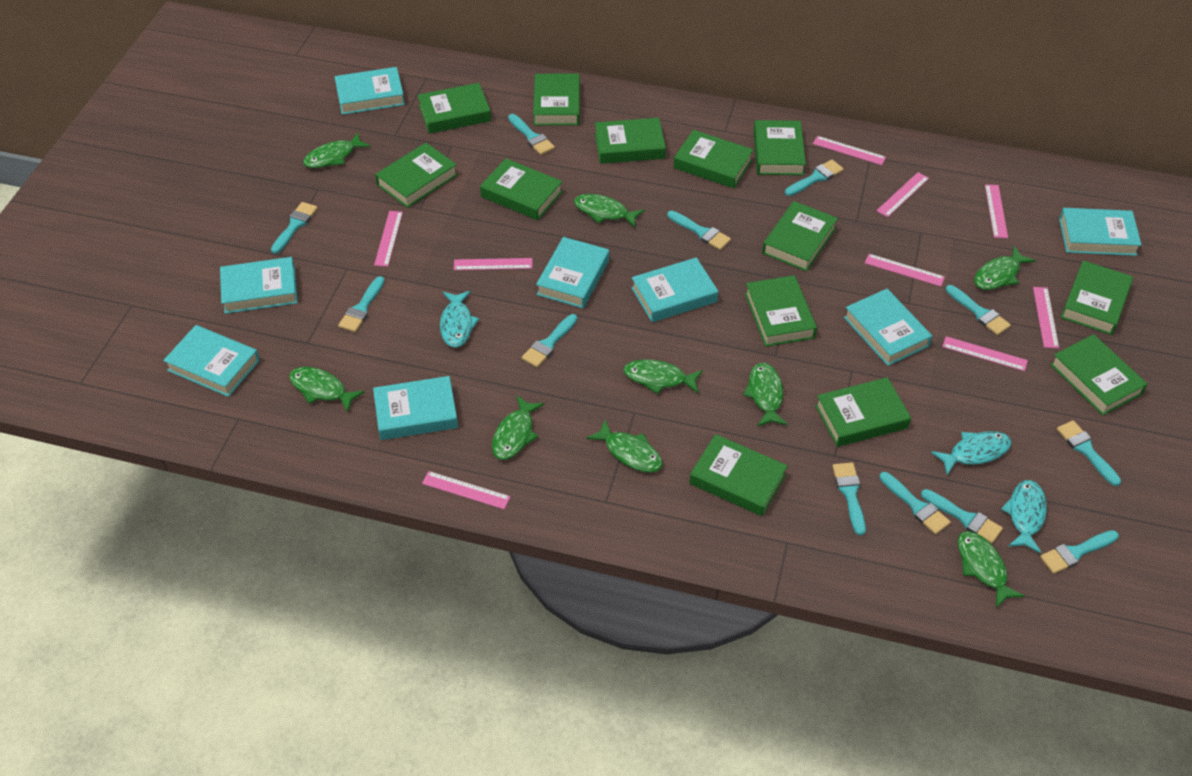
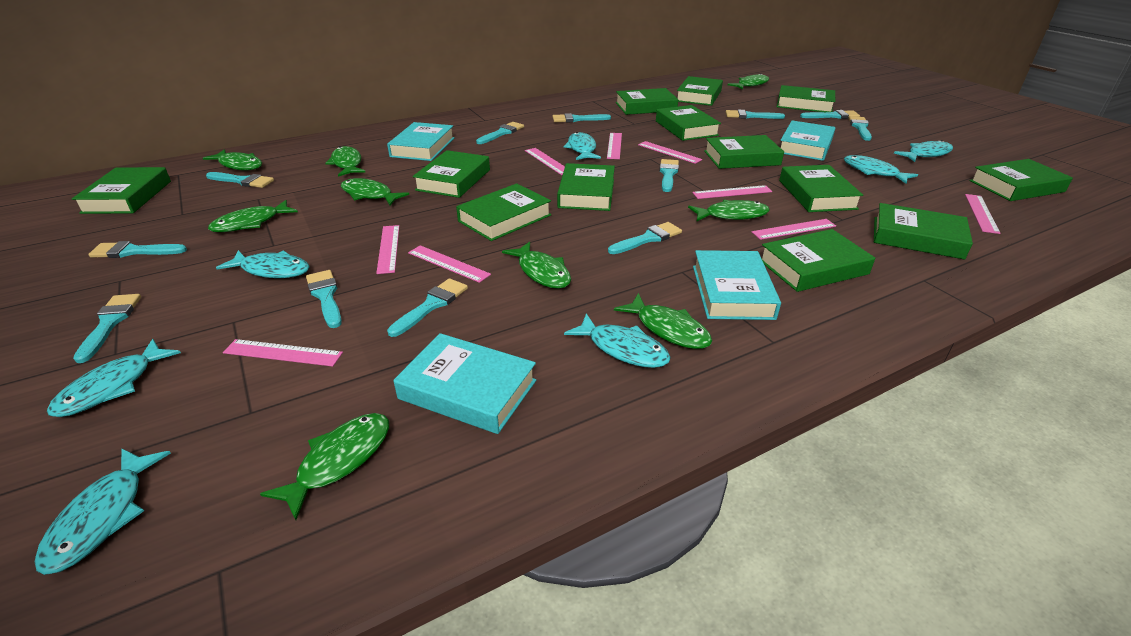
turquoise book: 8 -> 4
turquoise fish: 3 -> 7

